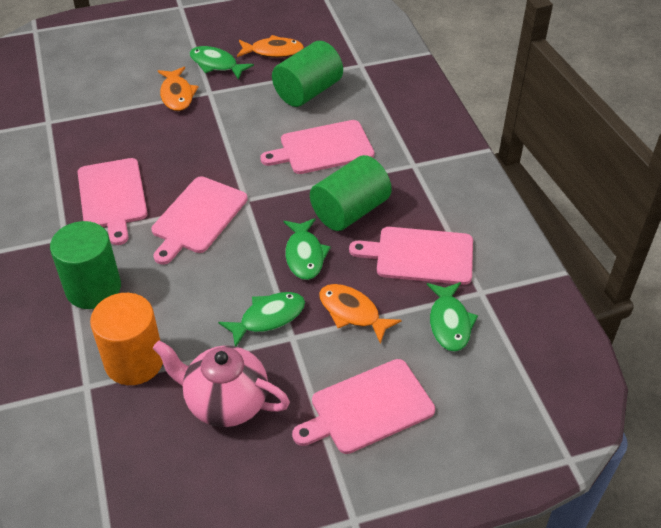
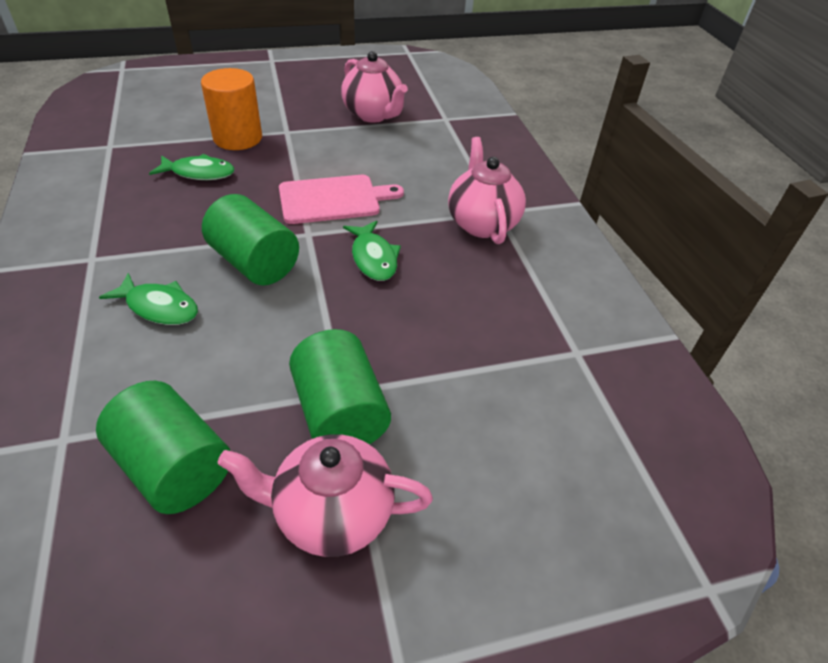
green fish: 4 -> 3
orange fish: 3 -> 0
pink cutting board: 5 -> 1
pink teapot: 1 -> 3

